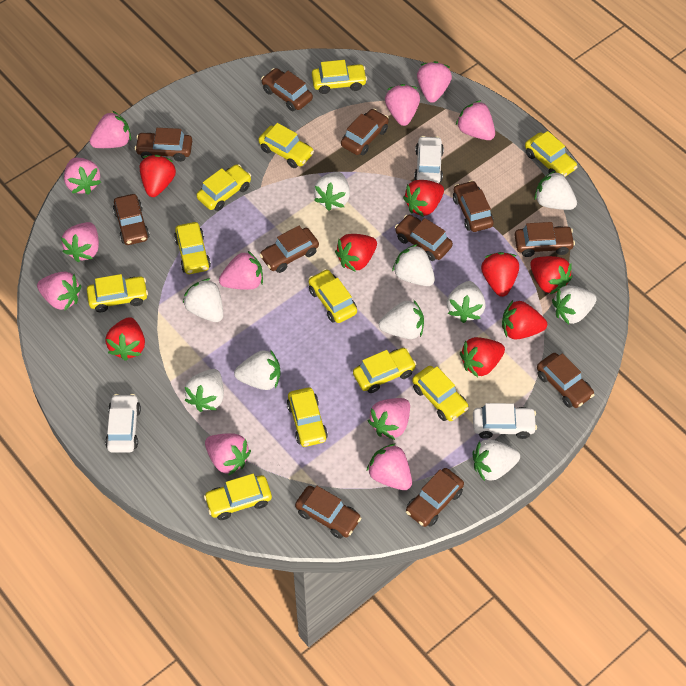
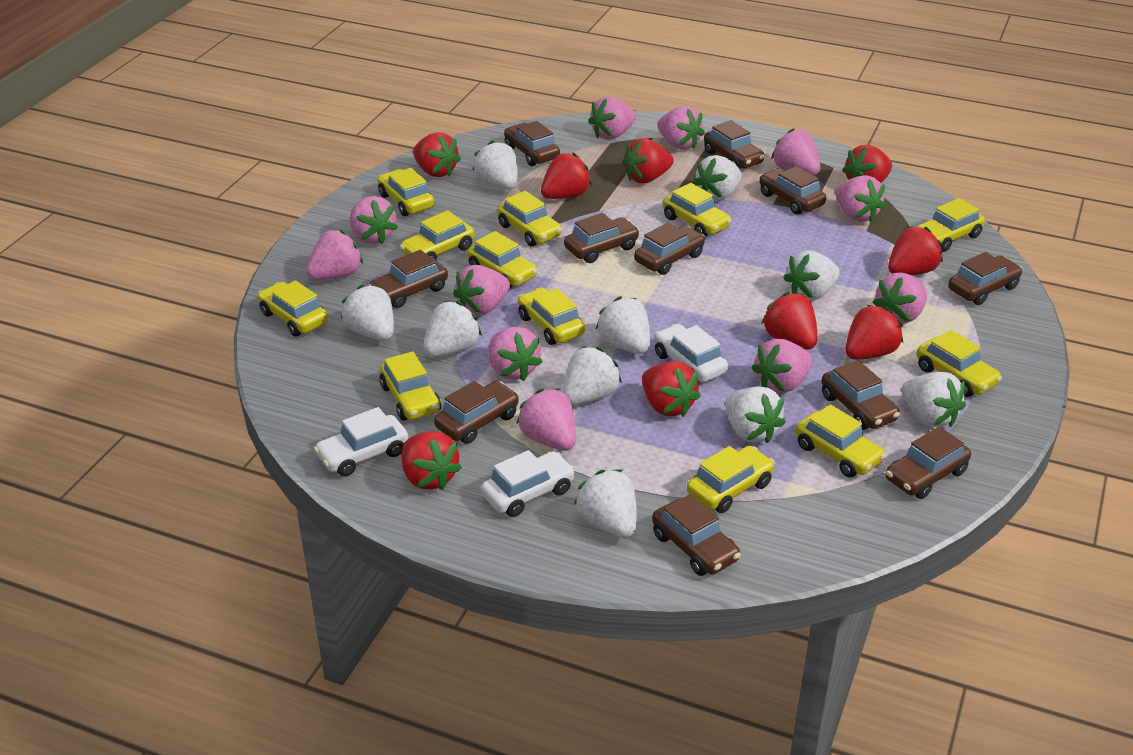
red strawberry: 8 -> 9
yellow car: 11 -> 12

